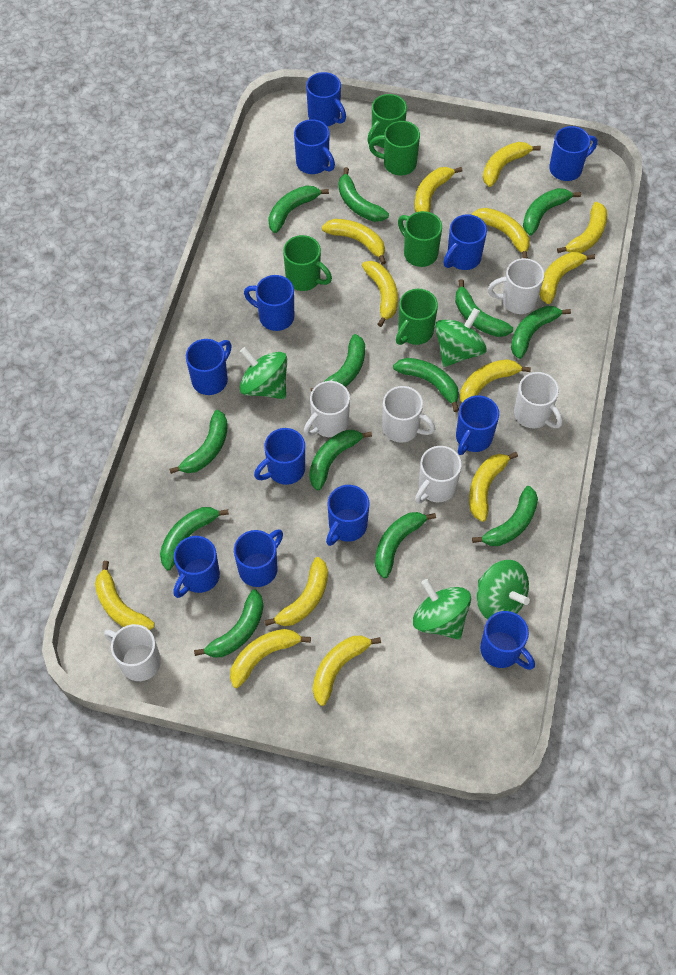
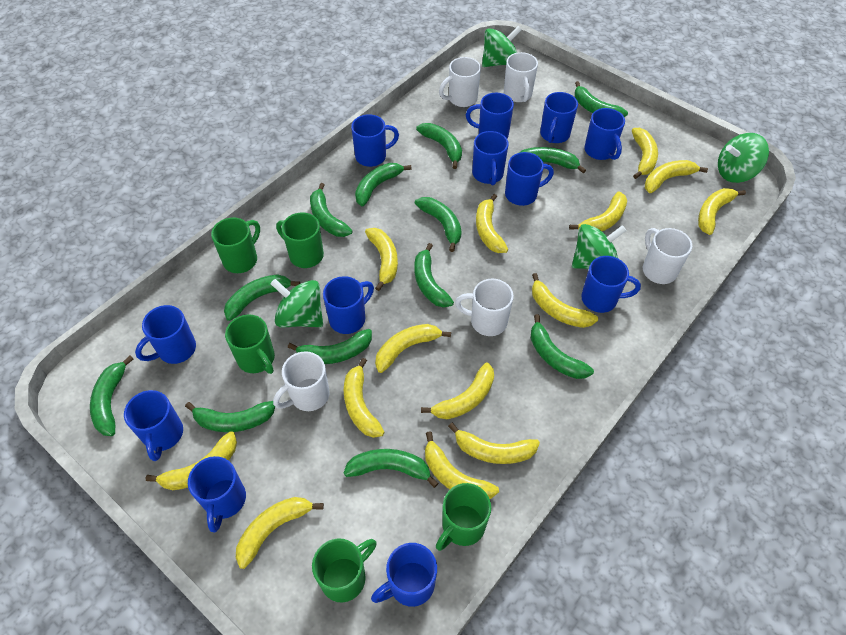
white mug: 6 -> 5
yellow banana: 13 -> 14

